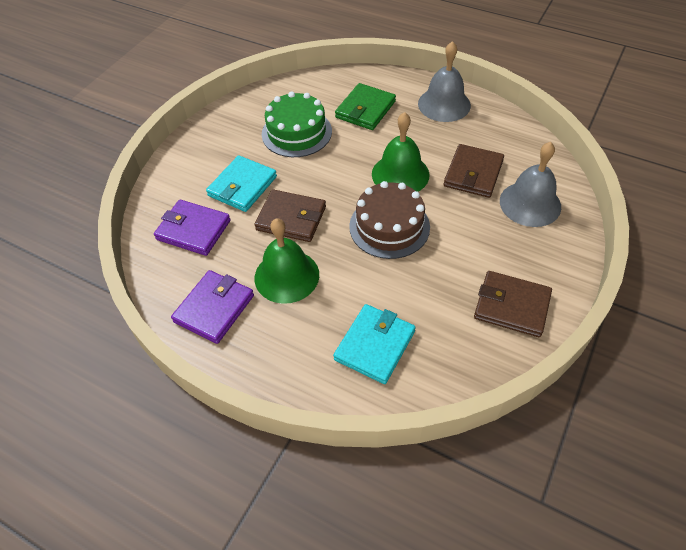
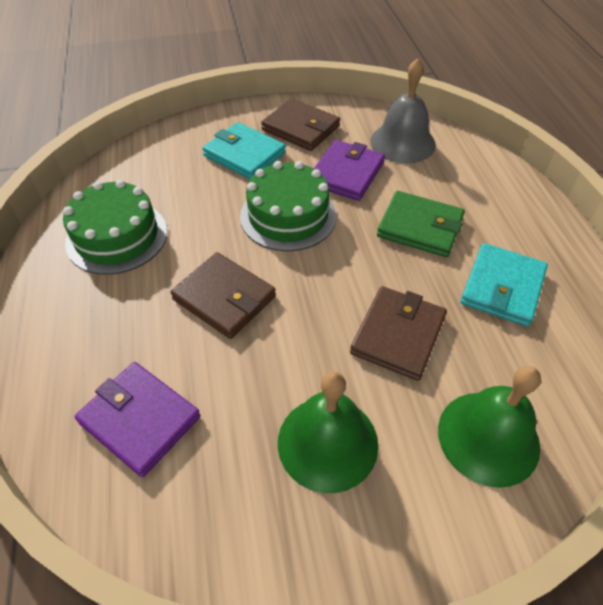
brown cake: 1 -> 0
green cake: 1 -> 2
grey bell: 2 -> 1

